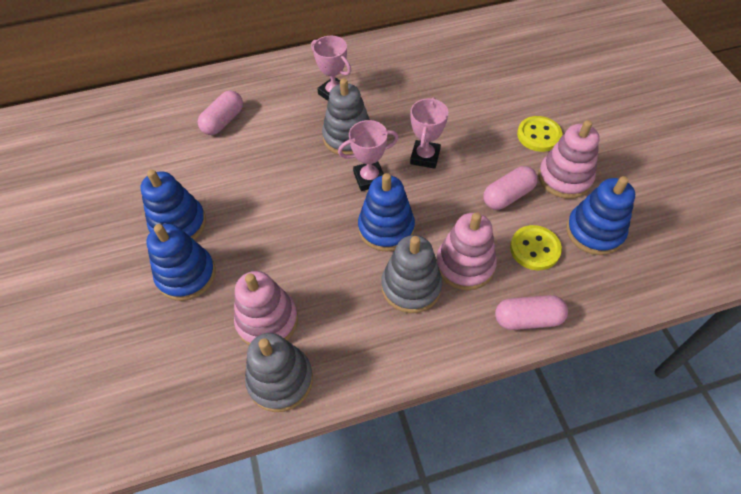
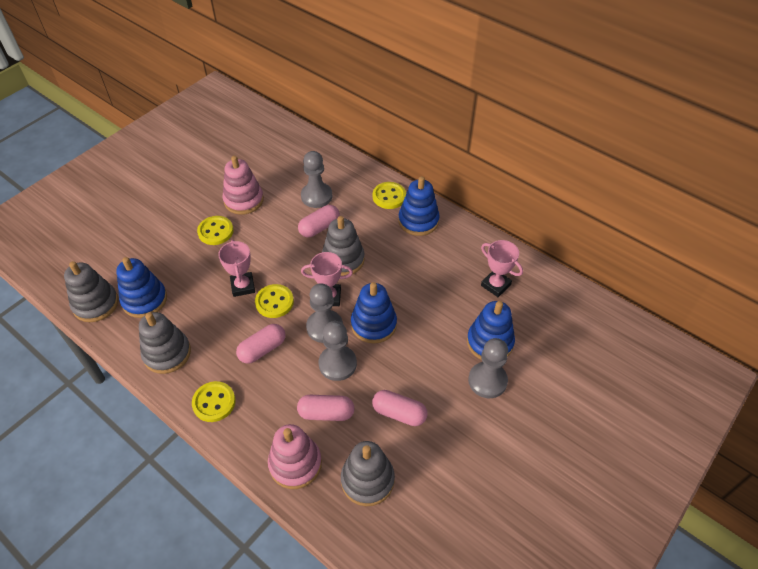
grey pawn: 0 -> 4
grey stacking toy: 3 -> 4
pink capsule: 3 -> 4
pink stacking toy: 3 -> 2
yellow button: 2 -> 4

